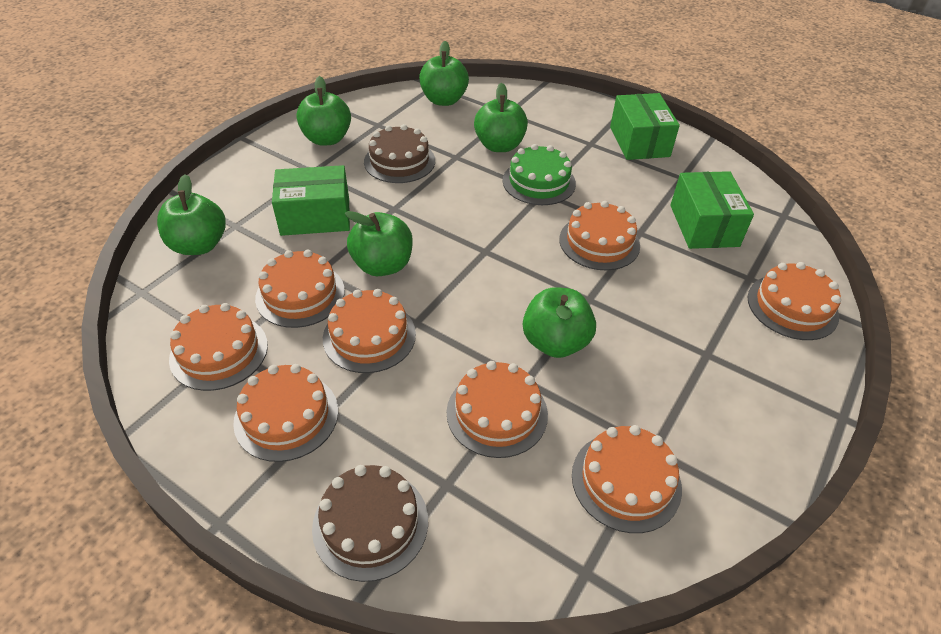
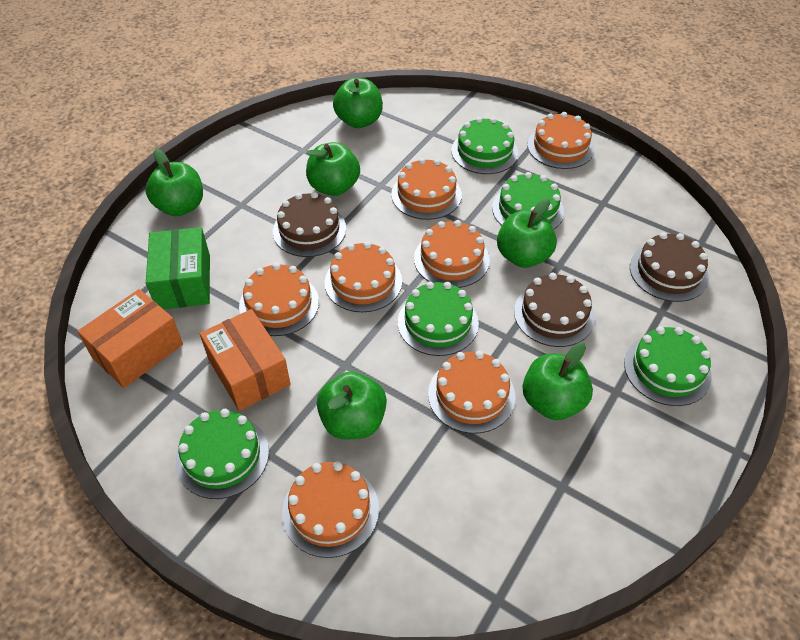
brown cake: 2 -> 3
green box: 3 -> 1
green cake: 1 -> 5
orange box: 0 -> 2
orange cake: 8 -> 7

